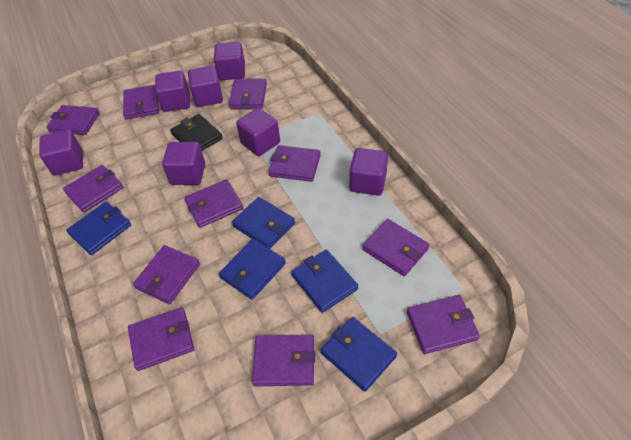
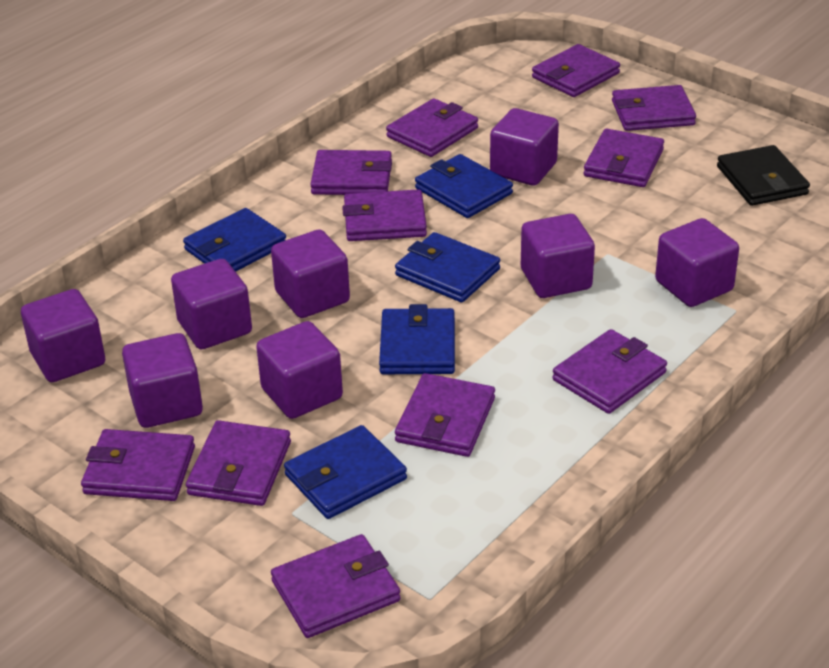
purple cube: 7 -> 8

